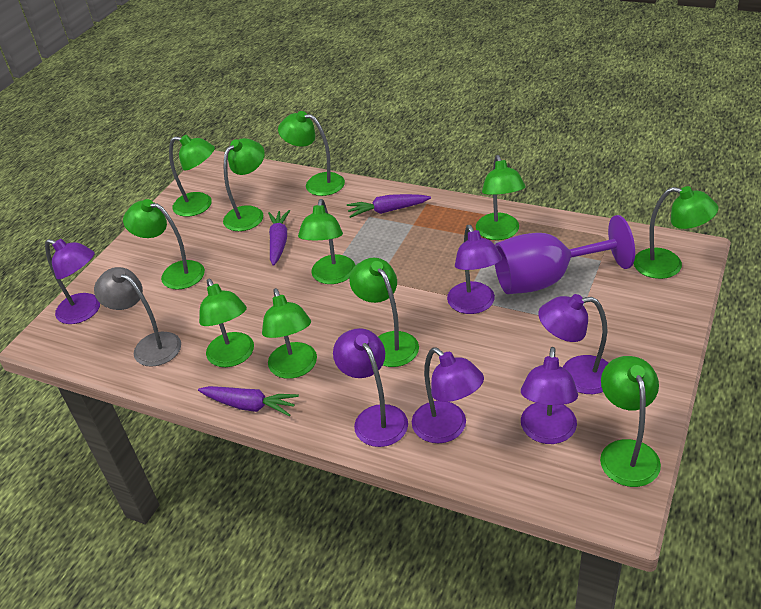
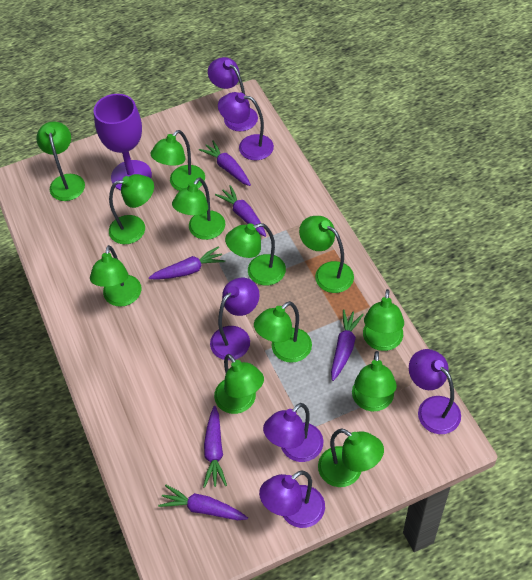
green lamp: 11 -> 12
grey lamp: 1 -> 0
purple carrot: 3 -> 6

